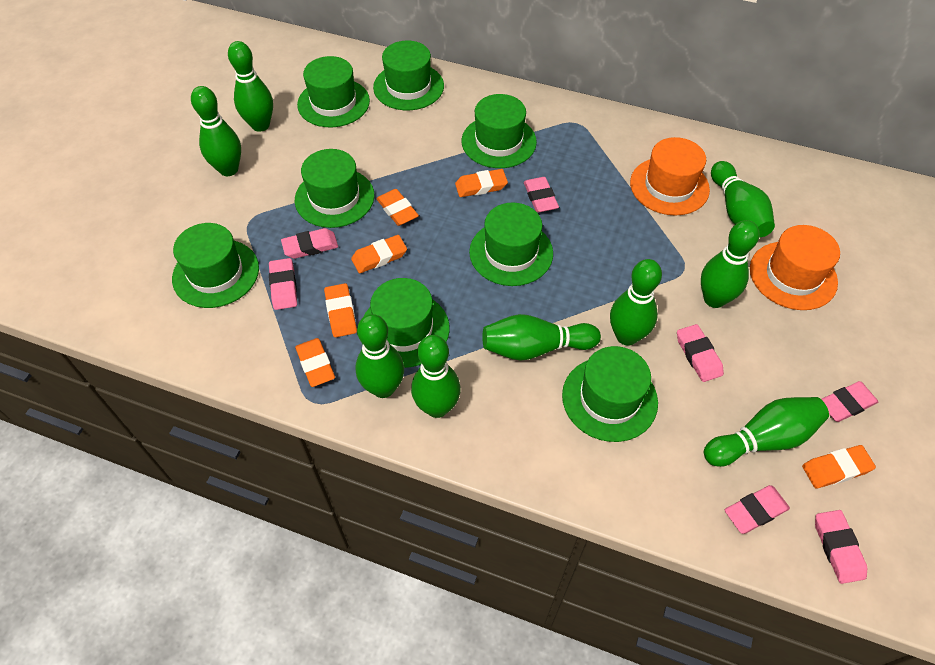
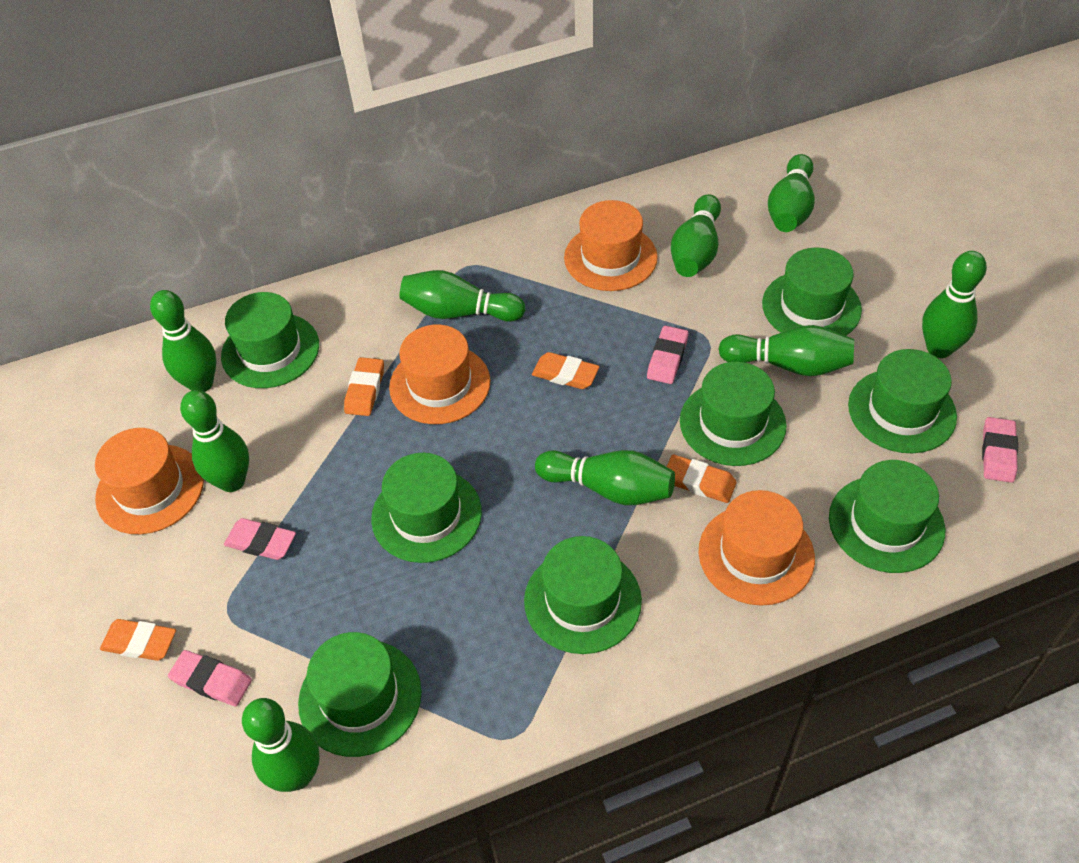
orange eraser: 6 -> 4
orange hat: 2 -> 4
pink eraser: 7 -> 4

